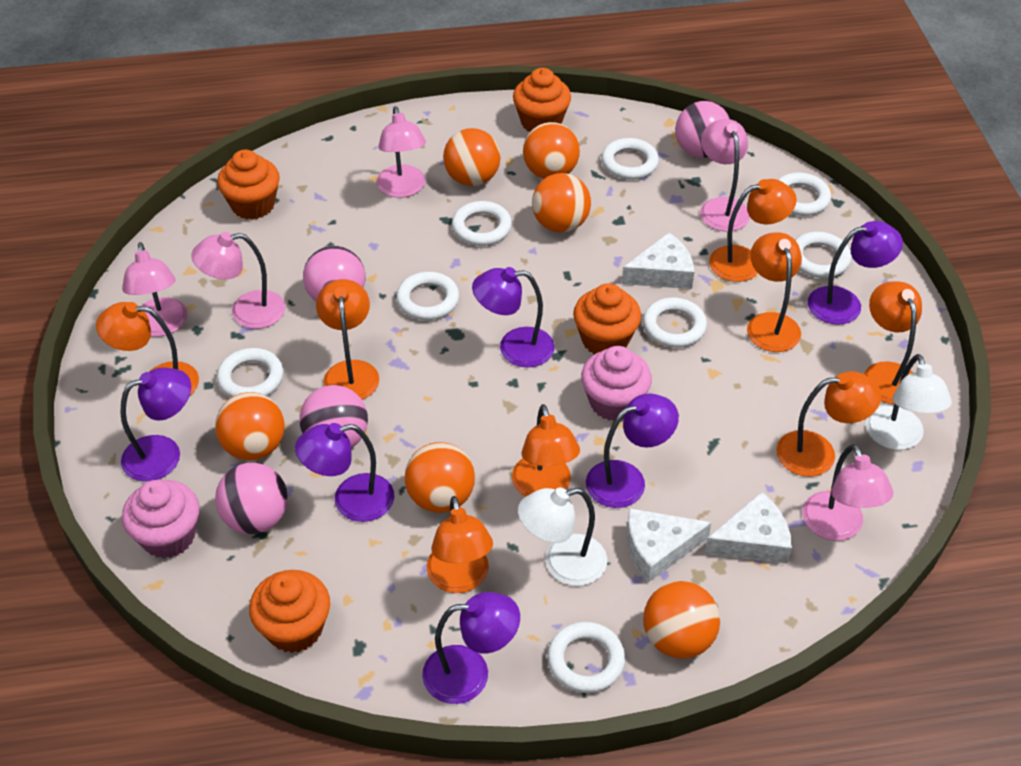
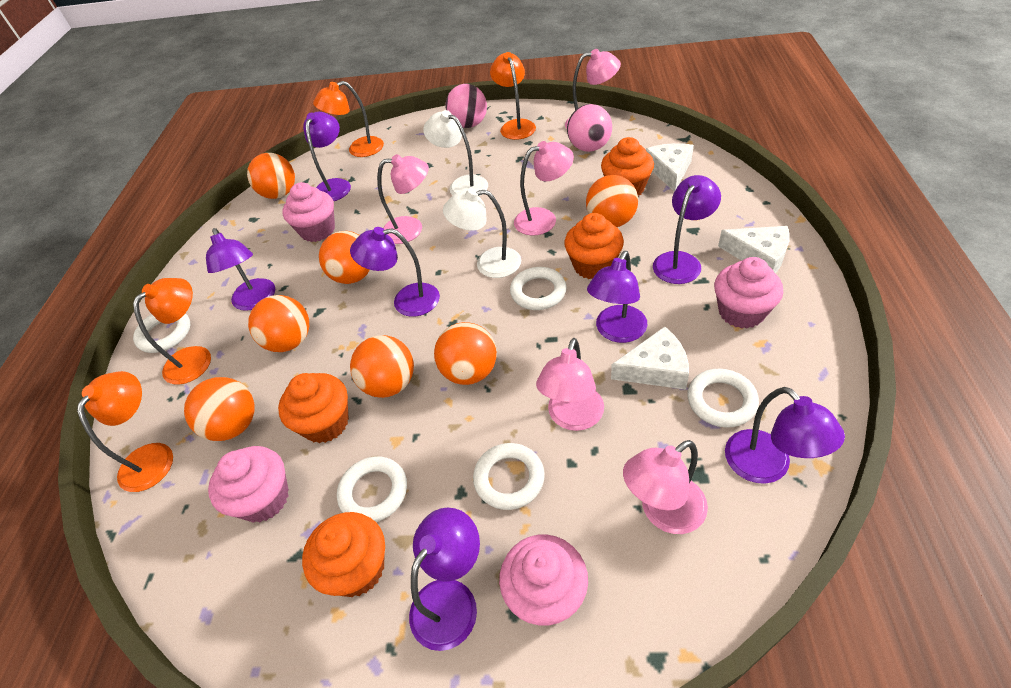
orange ball: 6 -> 7
orange lamp: 8 -> 4
pink ball: 4 -> 2
pink cupcake: 2 -> 4
purple lamp: 6 -> 7
white ring: 8 -> 5

